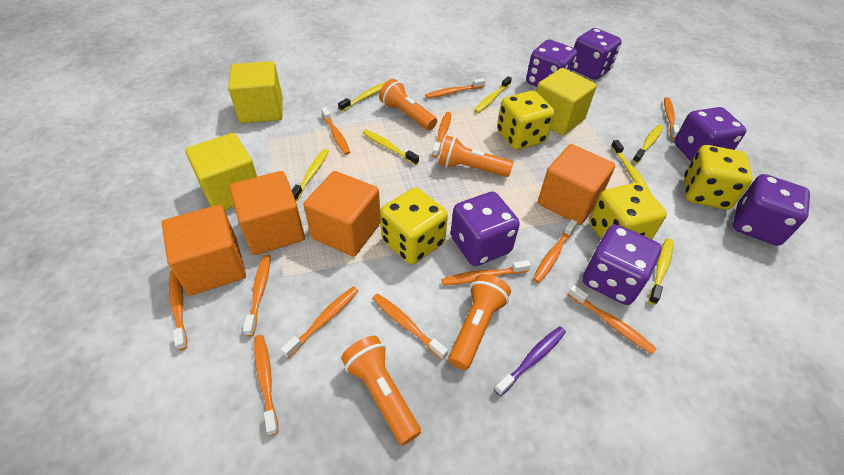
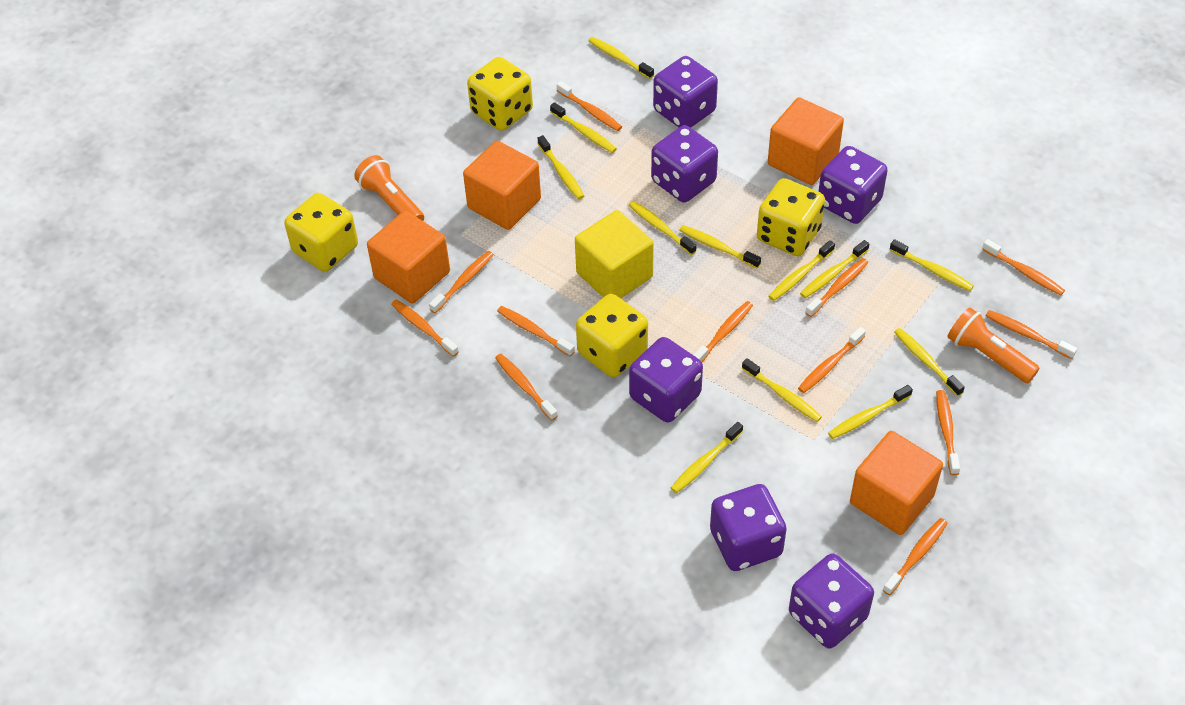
orange flashlight: 4 -> 2
purple toothbrush: 1 -> 0
yellow cube: 3 -> 1
yellow toothbrush: 7 -> 12

